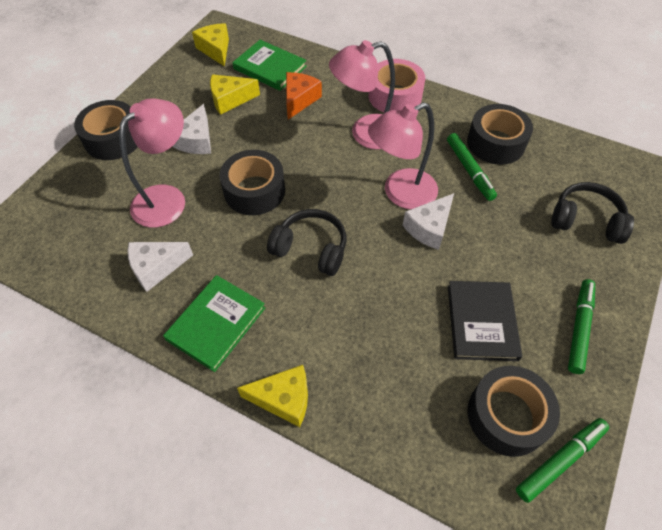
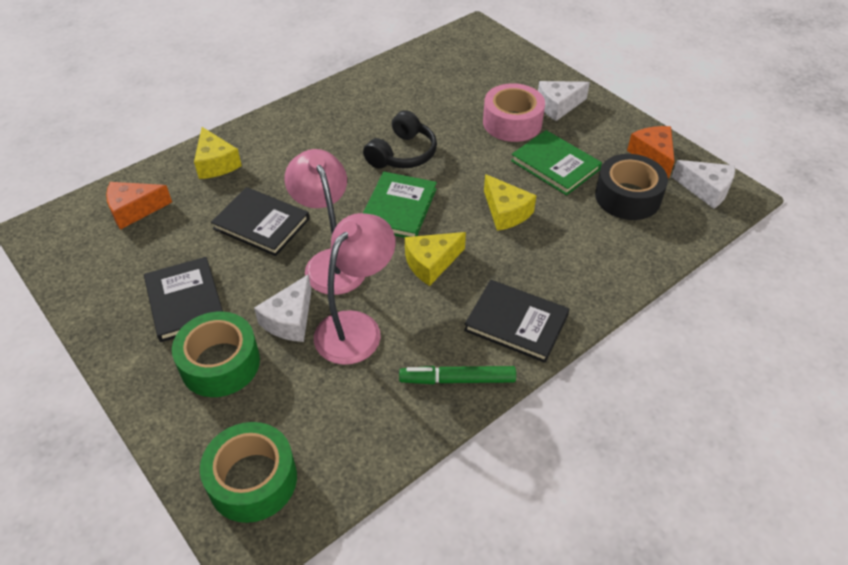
black book: 1 -> 3
black headphones: 2 -> 1
black tape: 4 -> 1
green marker: 3 -> 1
green tape: 0 -> 2
orange cheese: 1 -> 2
pink lamp: 3 -> 2

